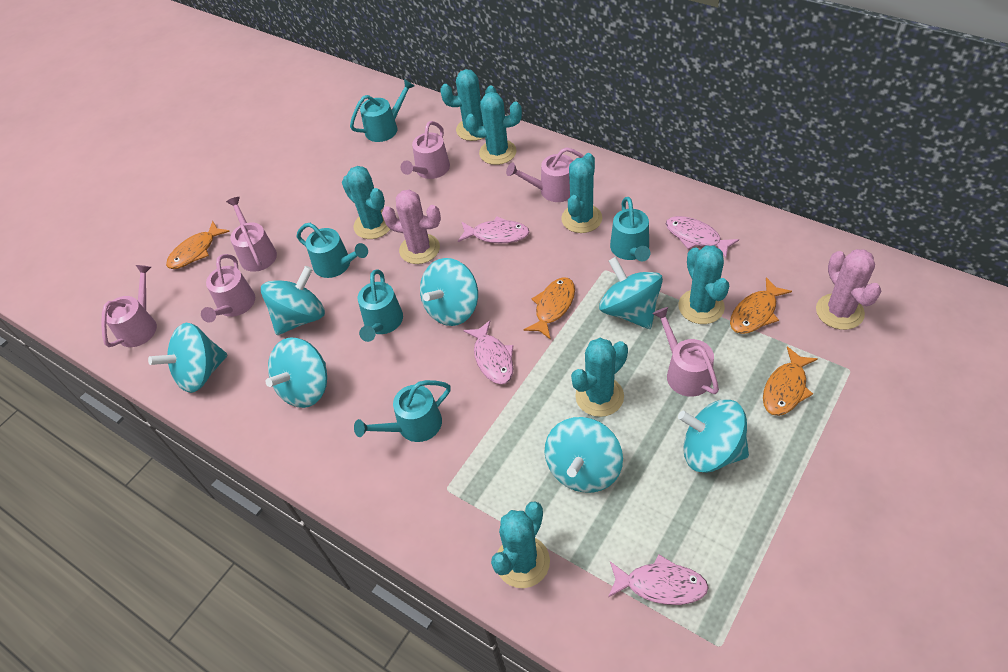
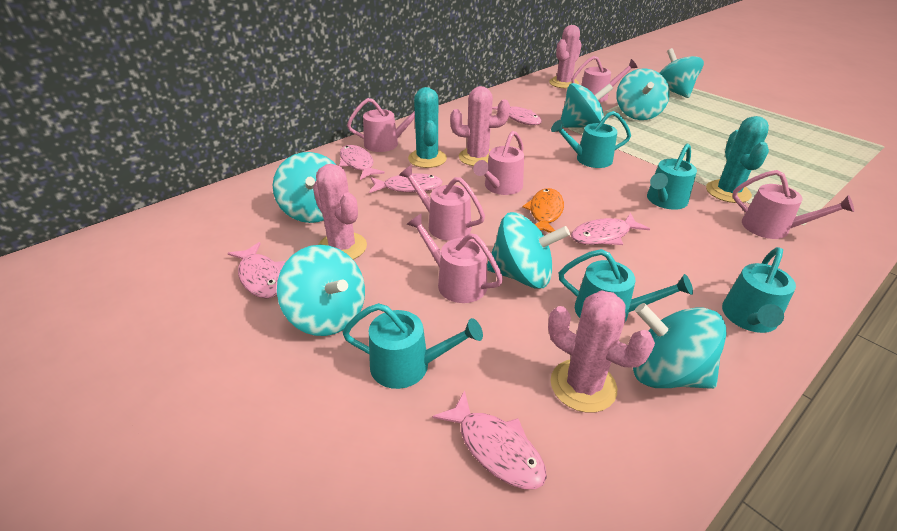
orange fish: 4 -> 1
pink cactus: 2 -> 4
pink fish: 4 -> 6
turquoise cactus: 7 -> 2

